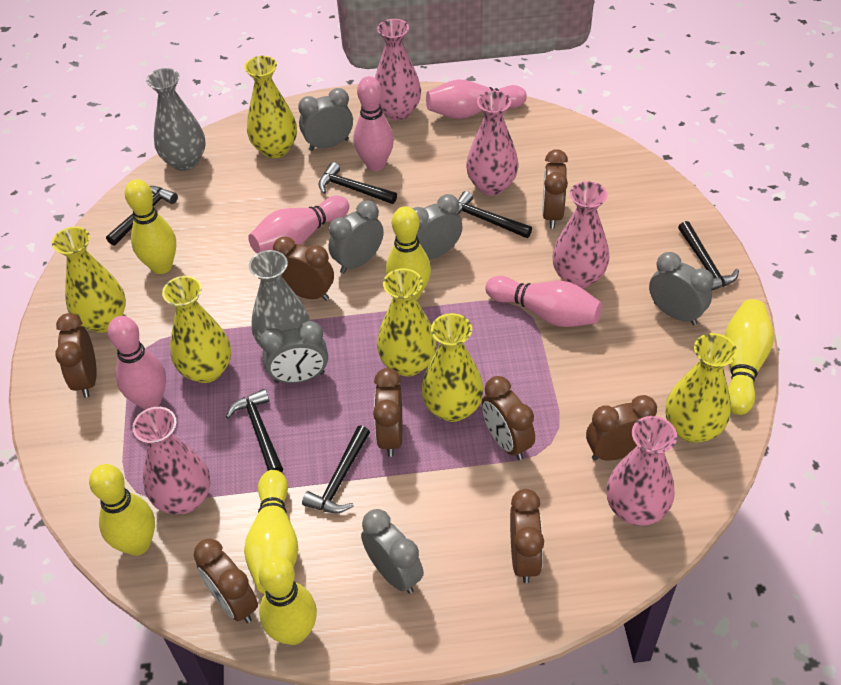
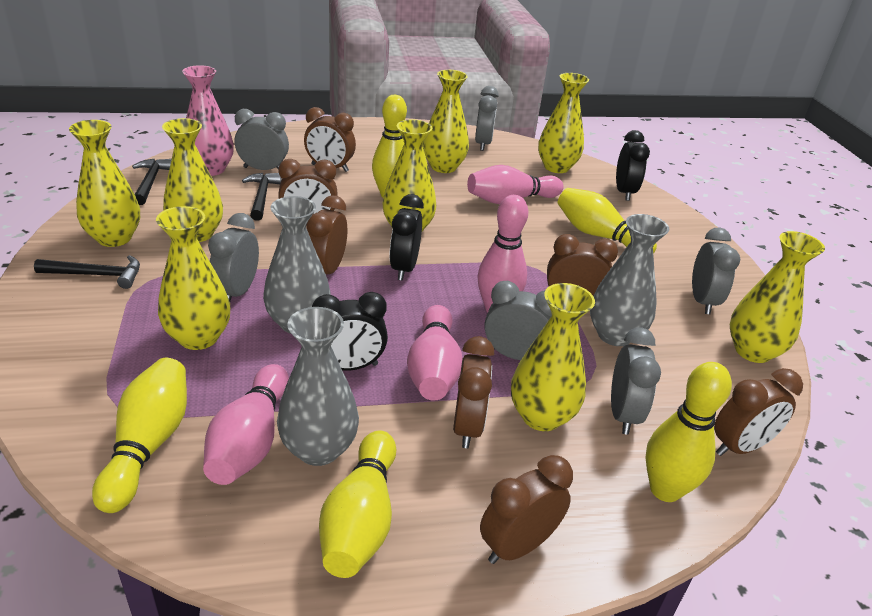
black clock: 0 -> 3
black hammer: 6 -> 3
brown clock: 8 -> 7
grey vase: 2 -> 3
pink bowling pin: 5 -> 4
pink vase: 5 -> 1
yellow bowling pin: 6 -> 5
yellow vase: 6 -> 8

